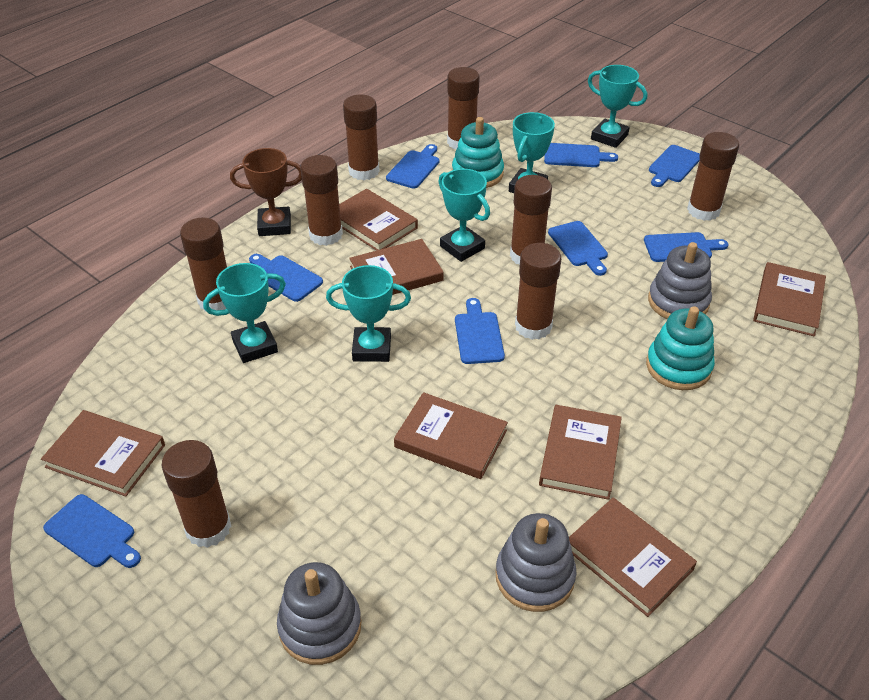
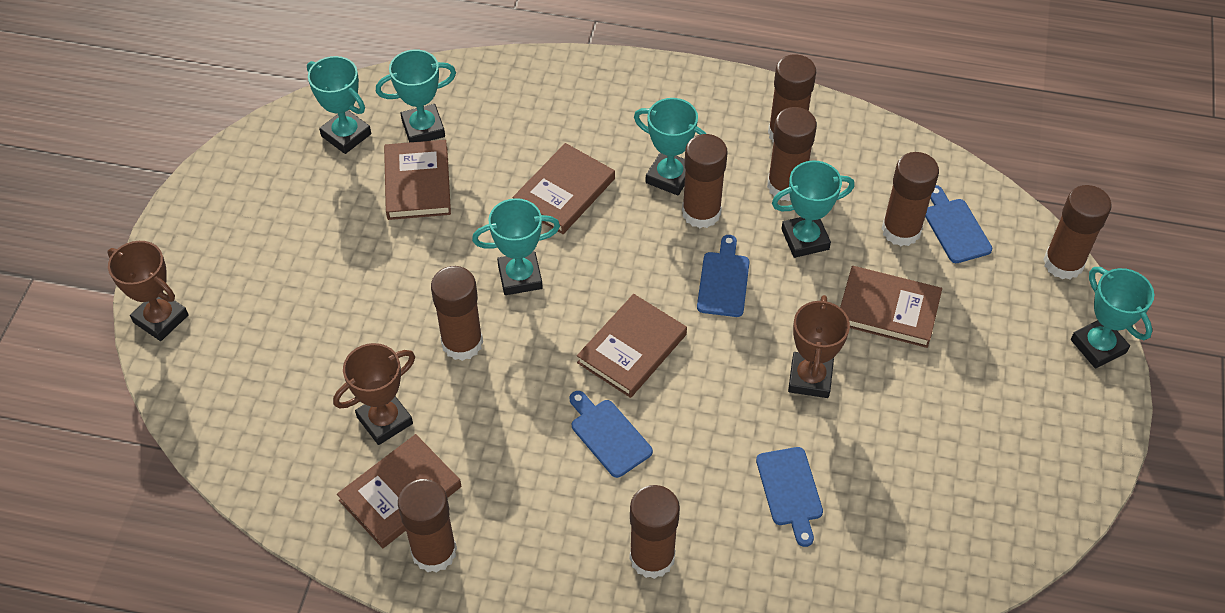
blue cutting board: 8 -> 4
brown book: 7 -> 5
brown trophy: 1 -> 3
grey stacking toy: 3 -> 0
turquoise stacking toy: 2 -> 0
turquoise trophy: 5 -> 6

